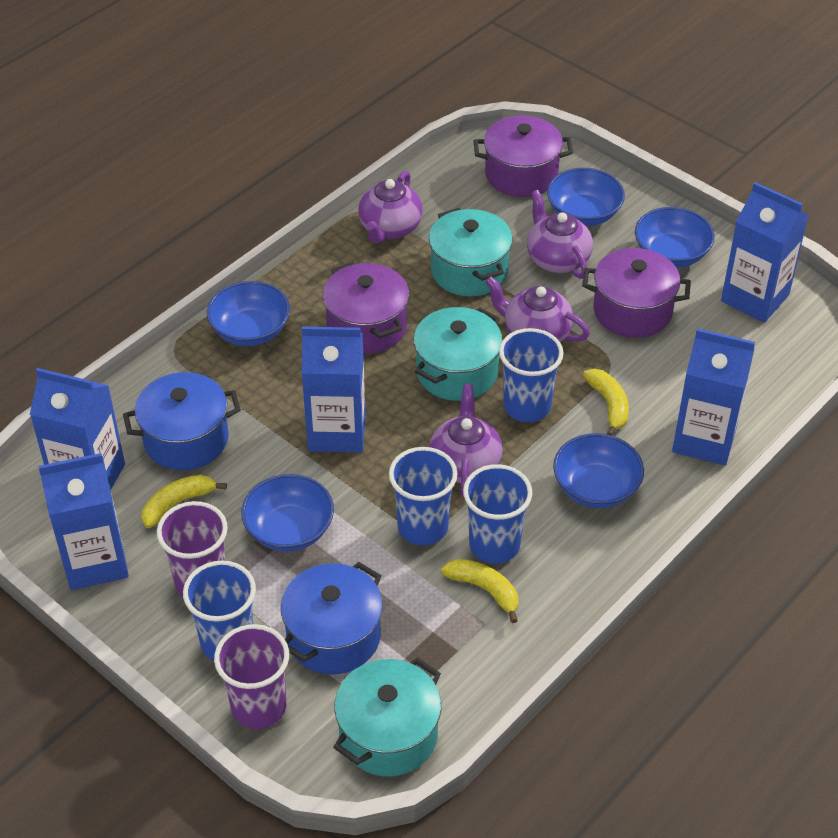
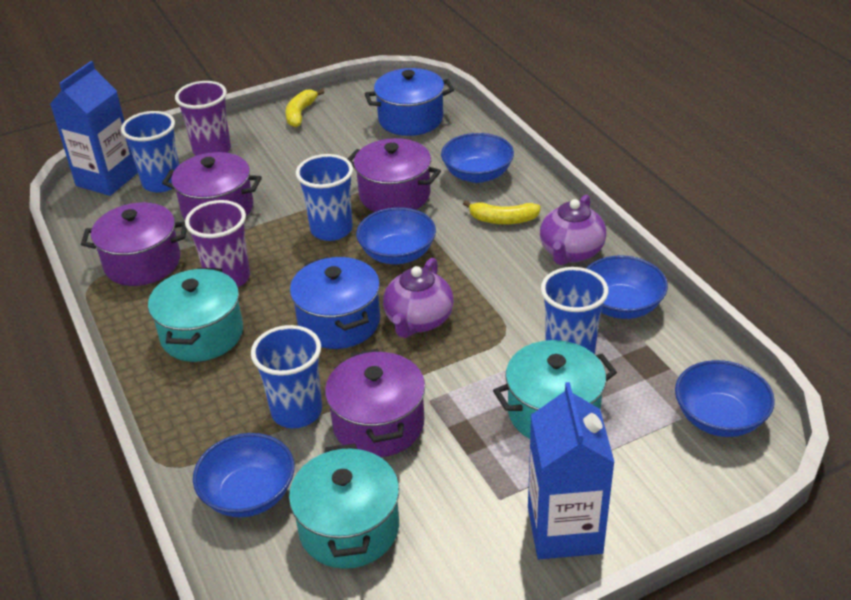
blue carton: 5 -> 2
purple pot: 3 -> 4
purple teapot: 4 -> 2
yellow banana: 3 -> 2

